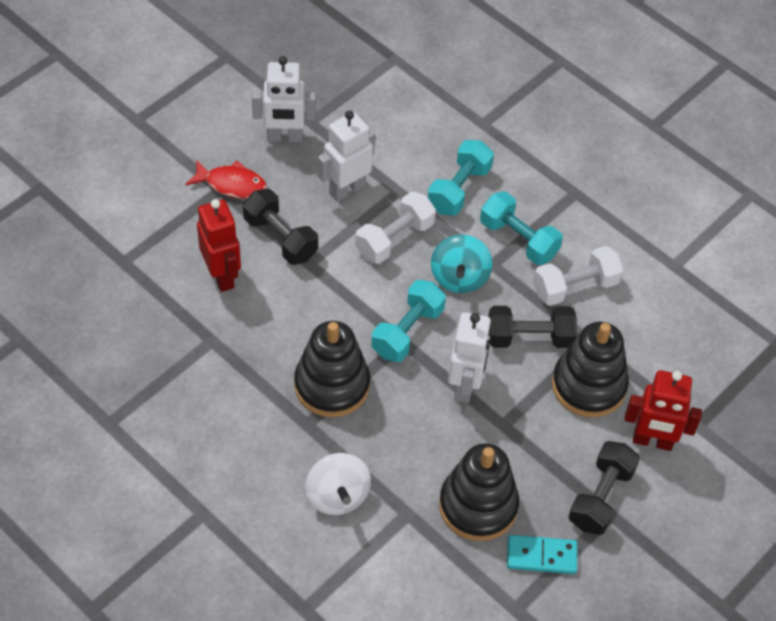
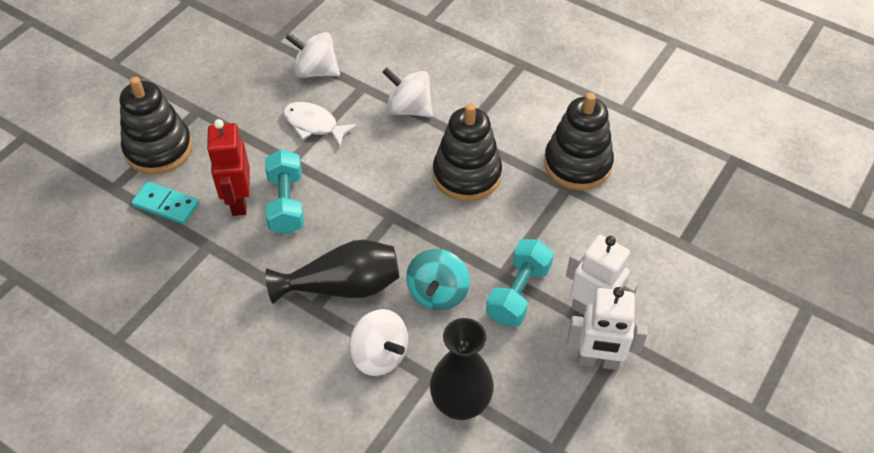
black dumbbell: 3 -> 0
black vase: 0 -> 2
red fish: 1 -> 0
red robot: 2 -> 1
turquoise dumbbell: 3 -> 2
white dumbbell: 2 -> 0
white fish: 0 -> 1
white robot: 3 -> 2
white spinning top: 1 -> 3

